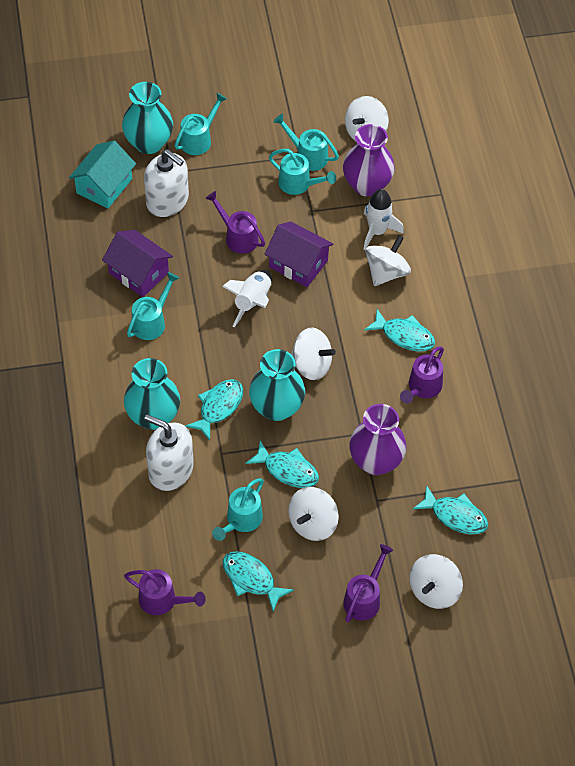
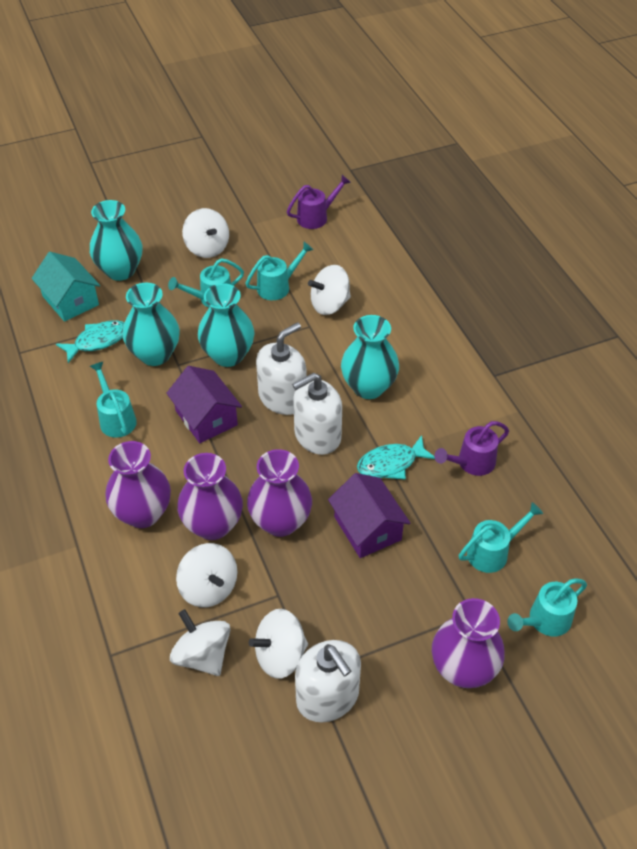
purple vase: 2 -> 4
purple watering can: 4 -> 2
turquoise fish: 5 -> 2
turquoise vase: 3 -> 4
white rocket: 2 -> 0
white soap dispenser: 2 -> 3

